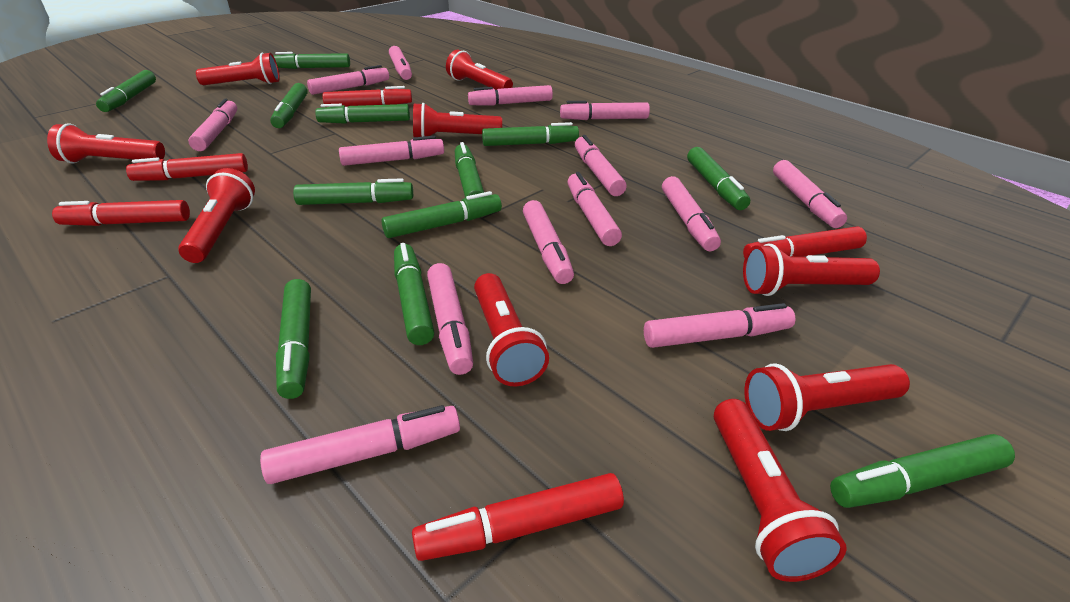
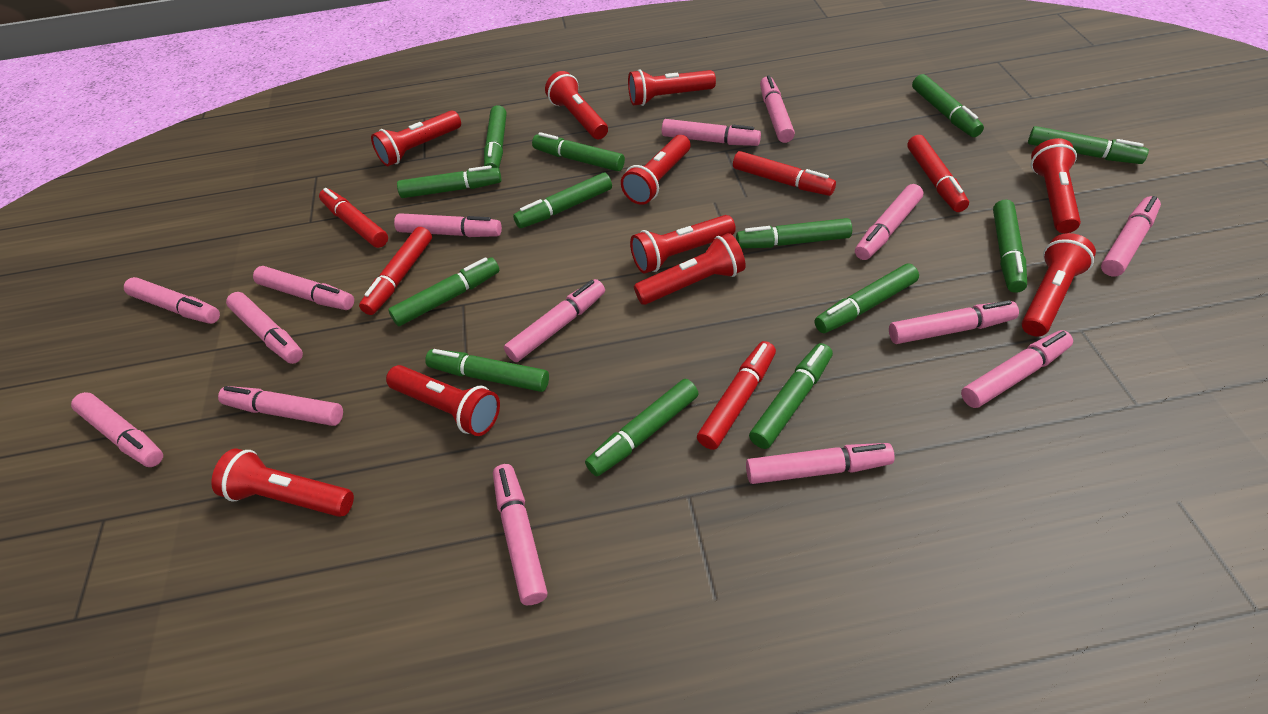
green marker: 12 -> 13
pink marker: 14 -> 15
red flashlight: 9 -> 10

